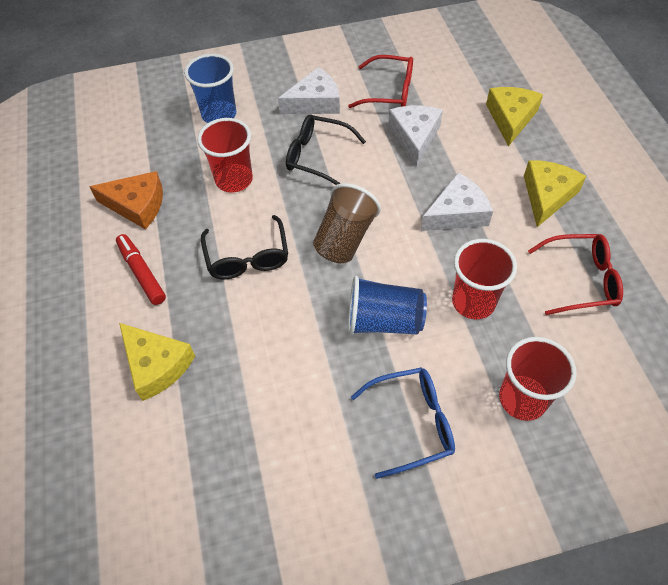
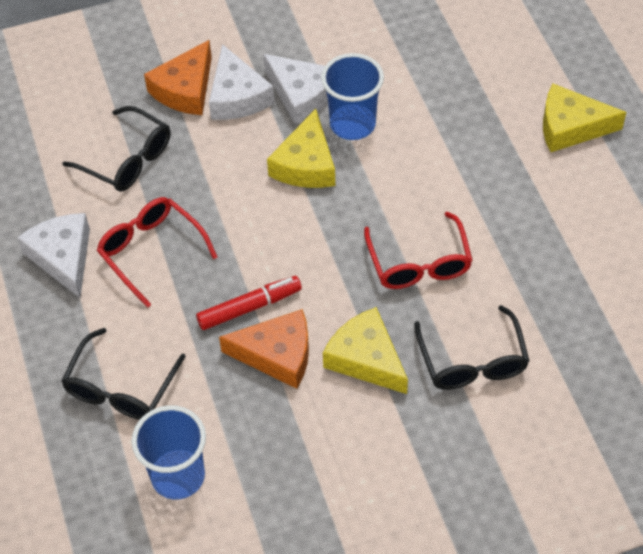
black glasses: 2 -> 3
blue glasses: 1 -> 0
brown cup: 1 -> 0
orange cheese: 1 -> 2
red cup: 3 -> 0

